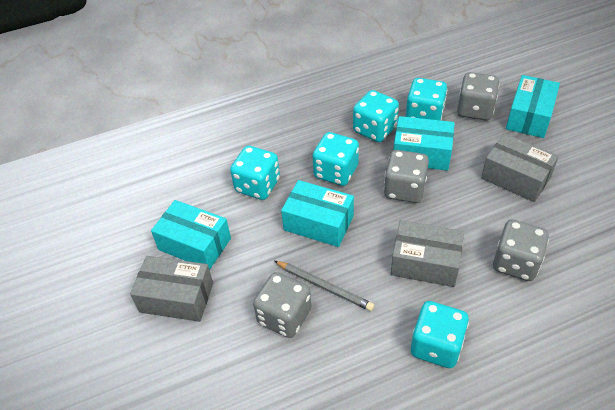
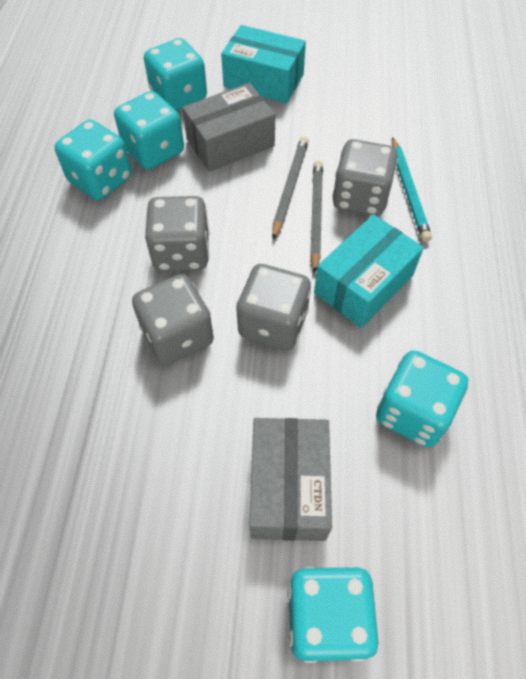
grey box: 3 -> 2
grey pencil: 1 -> 2
turquoise box: 4 -> 2
turquoise pencil: 0 -> 1

